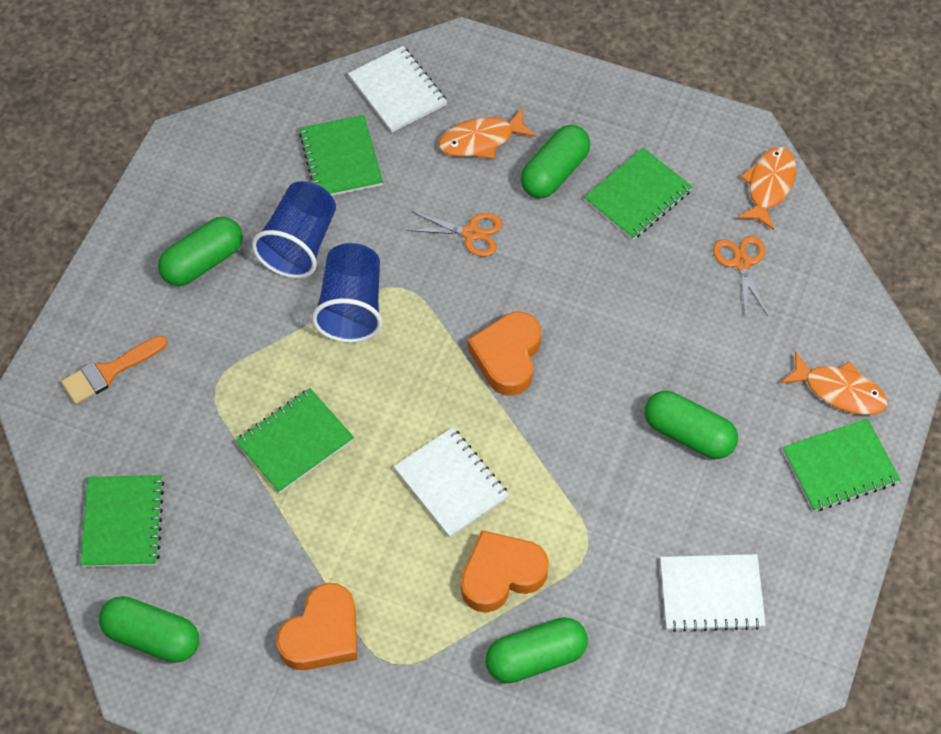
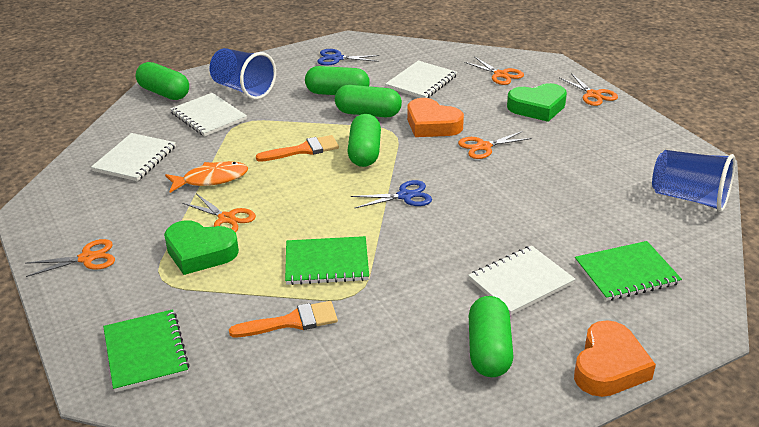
blue scissors: 0 -> 2
green heart: 0 -> 2
green notebook: 5 -> 3
orange brush: 1 -> 2
orange fish: 3 -> 1
orange heart: 3 -> 2
orange scissors: 2 -> 5
white notebook: 3 -> 4

